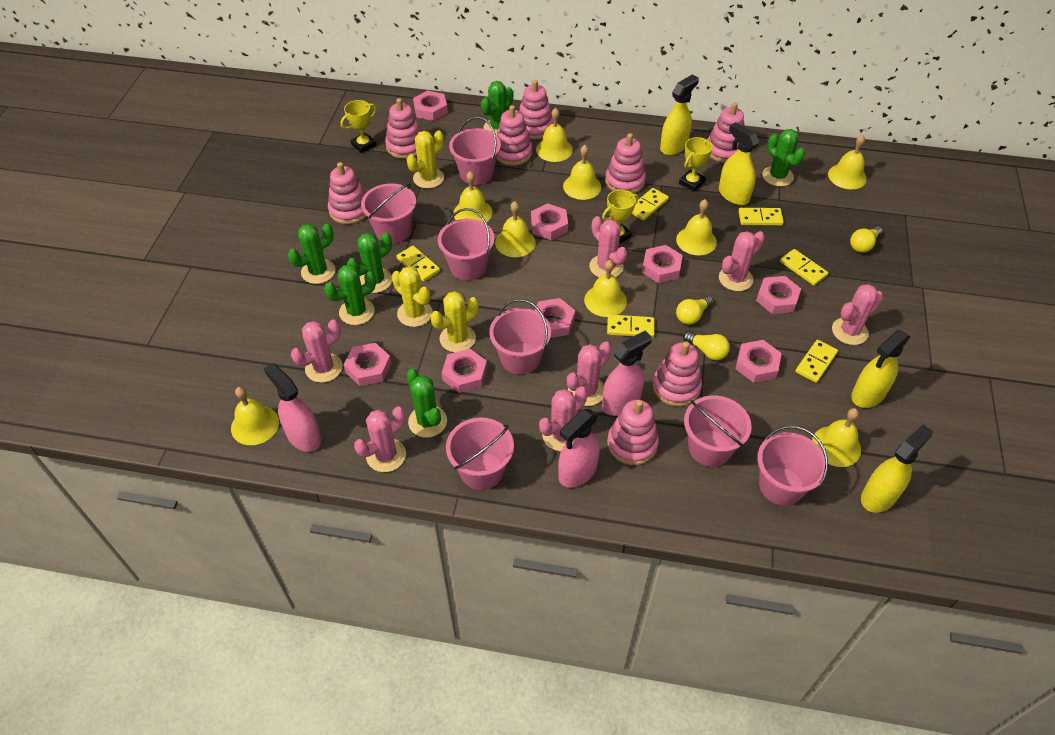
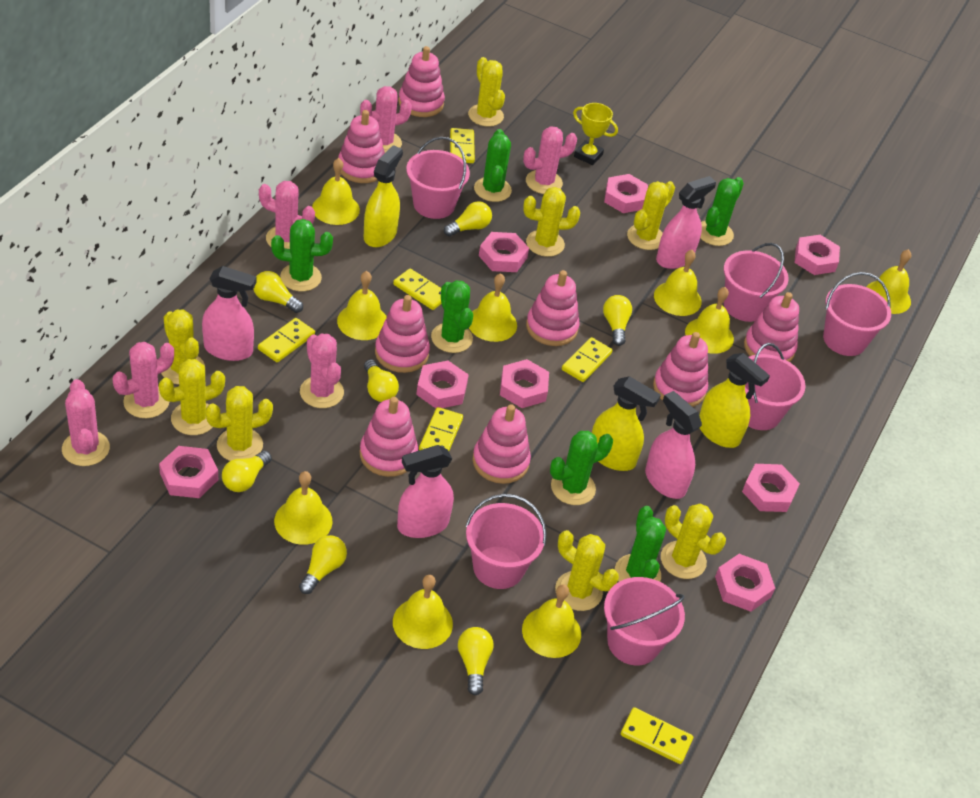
pink bucket: 7 -> 6
pink cactus: 7 -> 6
pink spray bottle: 3 -> 4
yellow cactus: 3 -> 8
yellow light bulb: 3 -> 7
yellow spray bottle: 4 -> 3
yellow trophy: 3 -> 1

